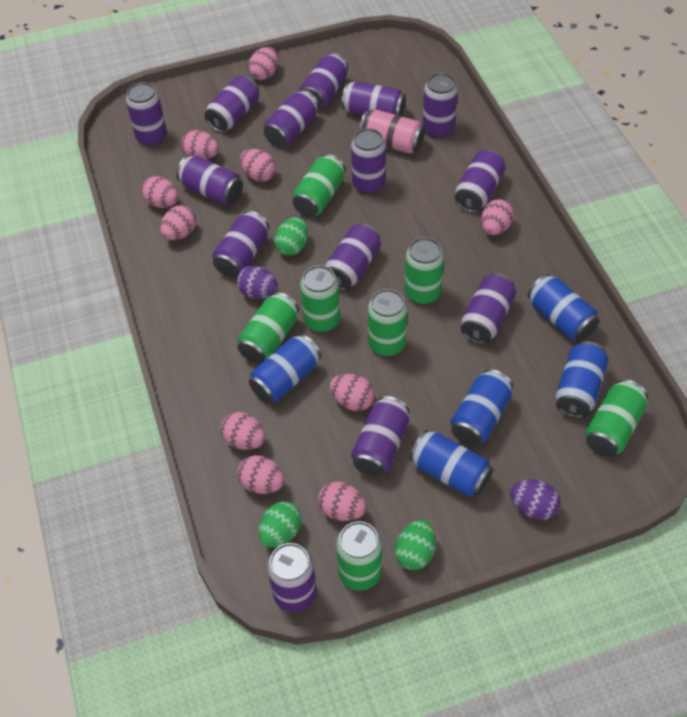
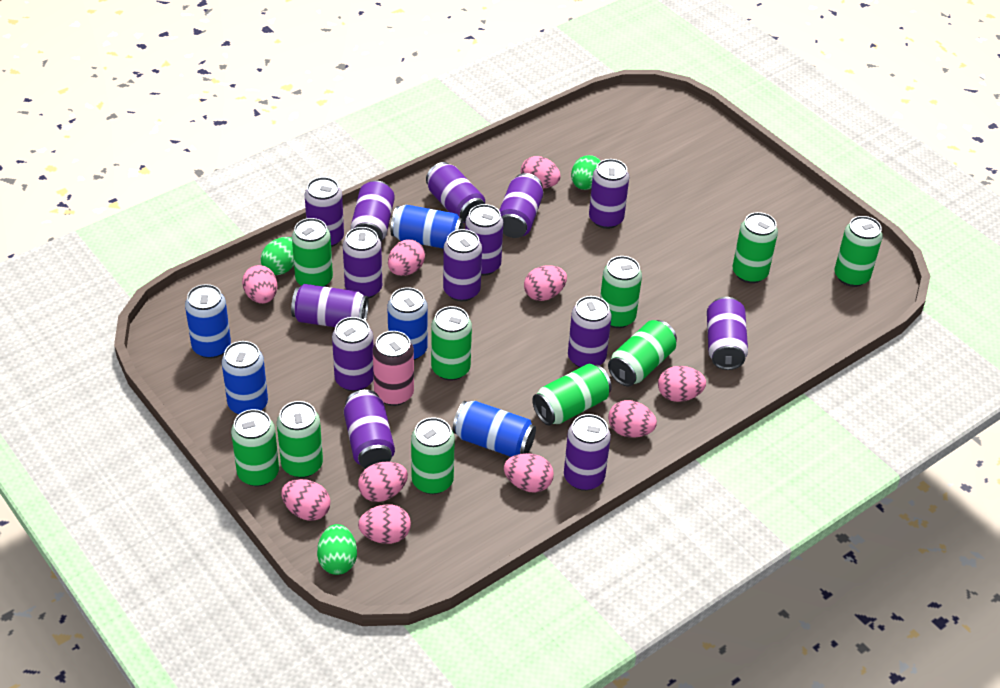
green can: 7 -> 10
purple egg: 2 -> 0

